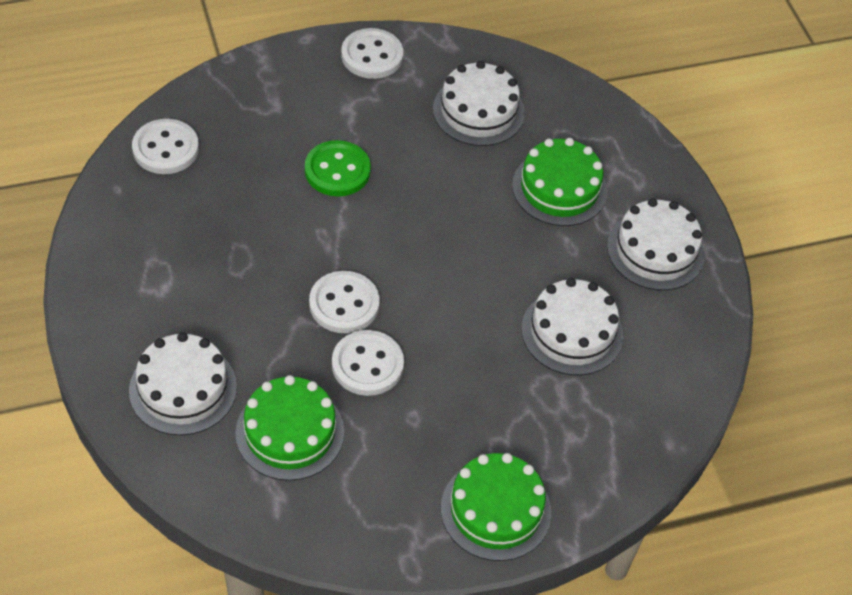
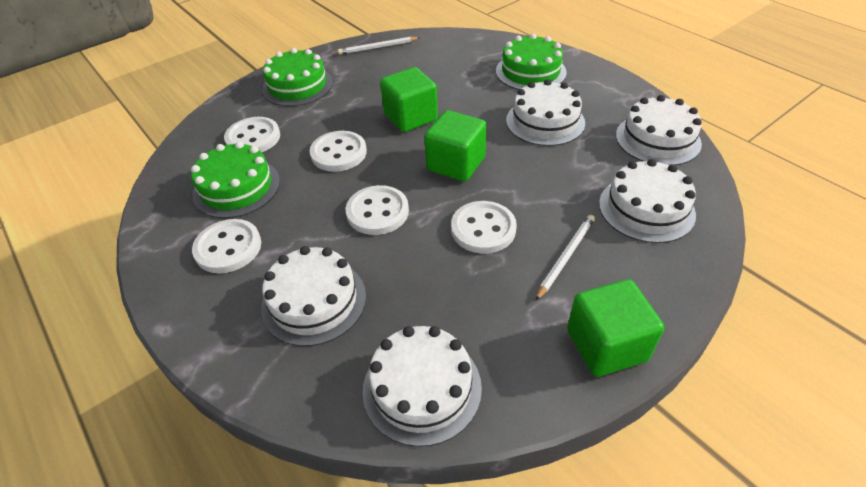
green button: 1 -> 0
green cube: 0 -> 3
white button: 4 -> 5
white cake: 4 -> 5
white pencil: 0 -> 2

